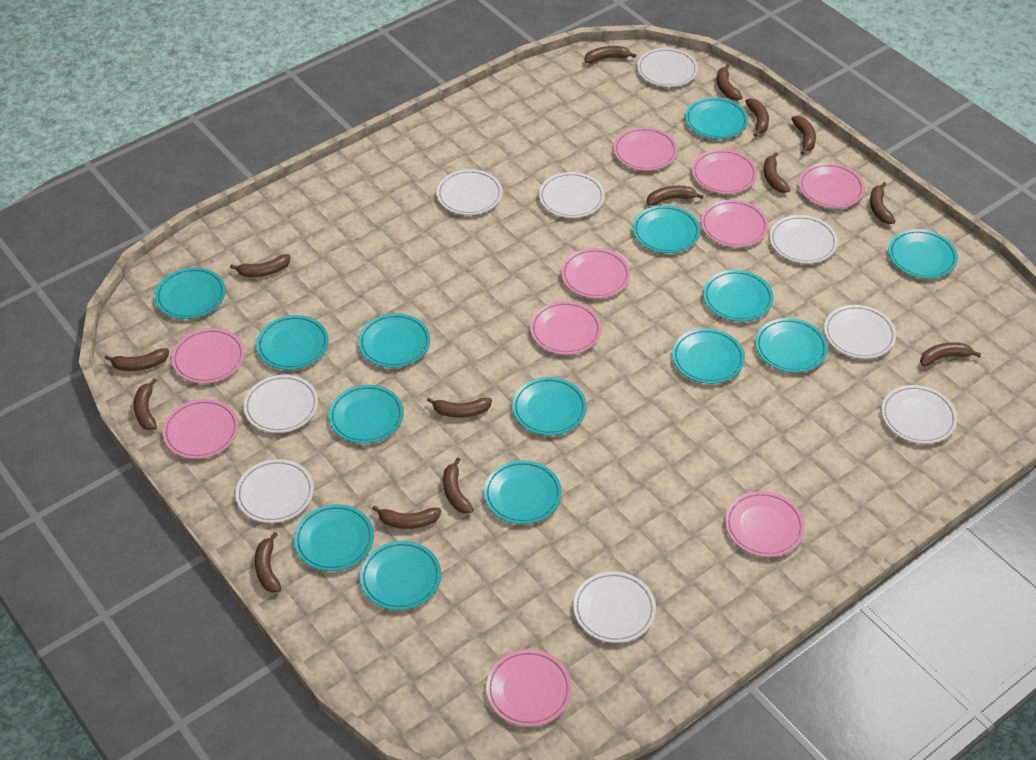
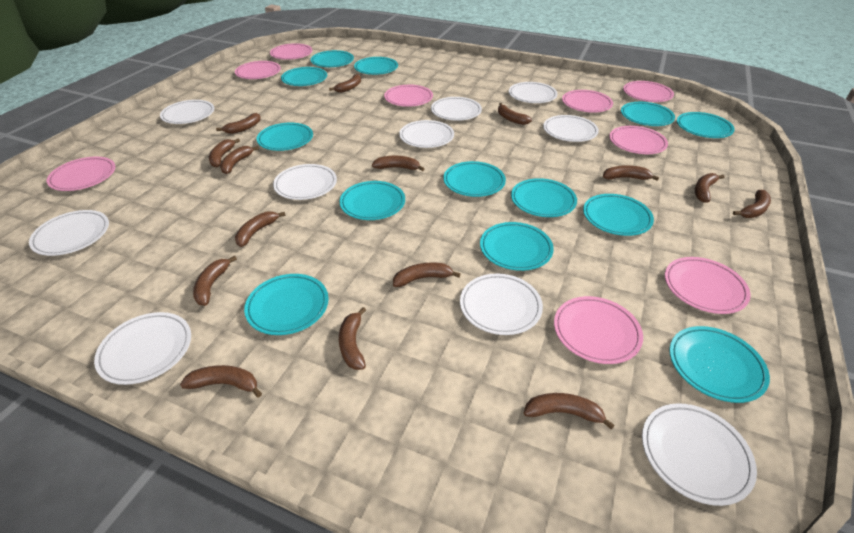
pink plate: 10 -> 9
turquoise plate: 14 -> 13
white plate: 9 -> 10

